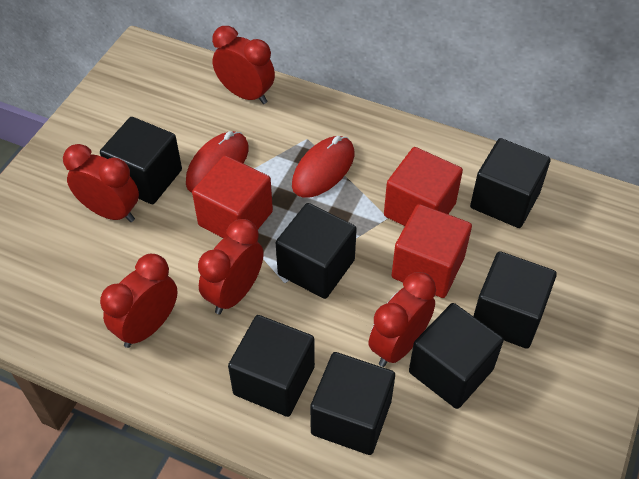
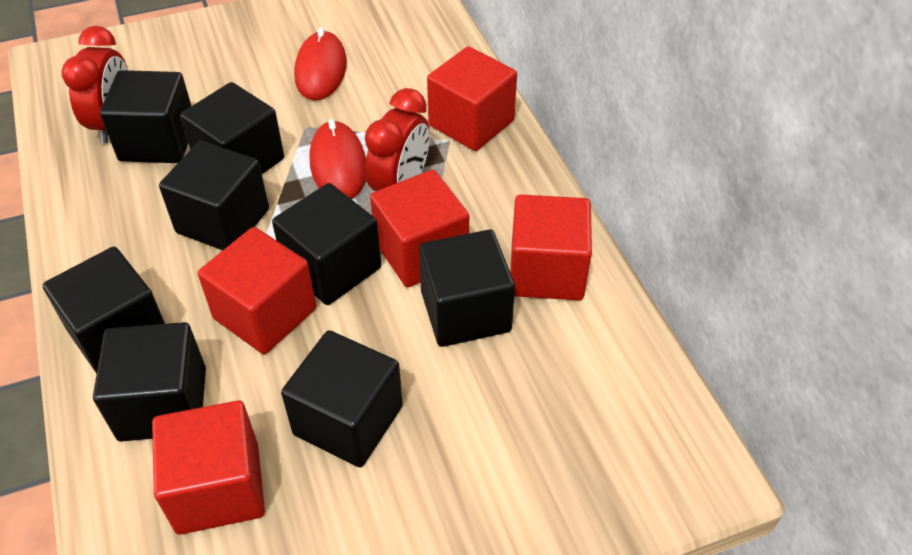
black cube: 7 -> 8
red clock: 5 -> 2
red cube: 3 -> 5

